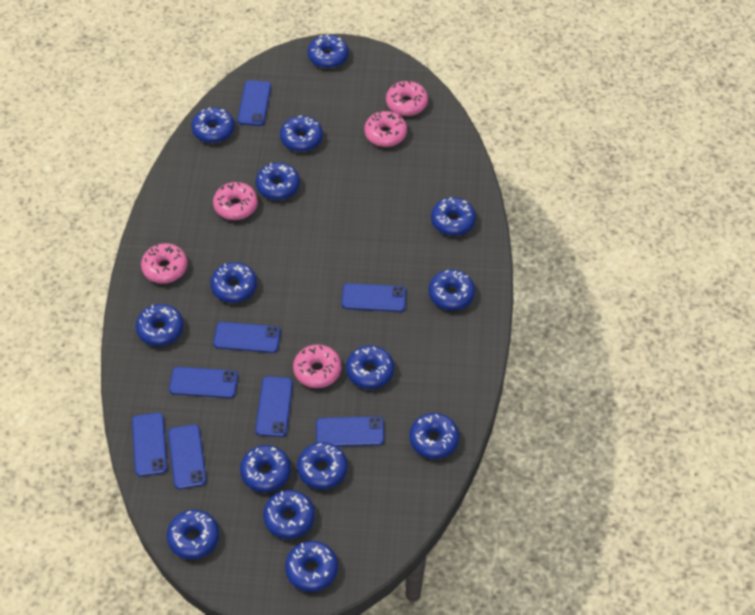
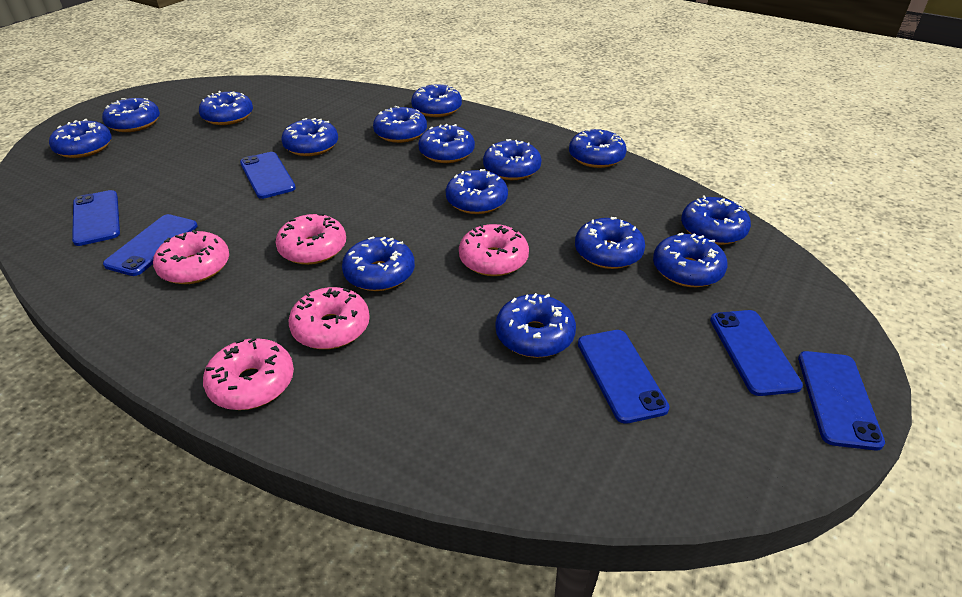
blue phone: 8 -> 6

